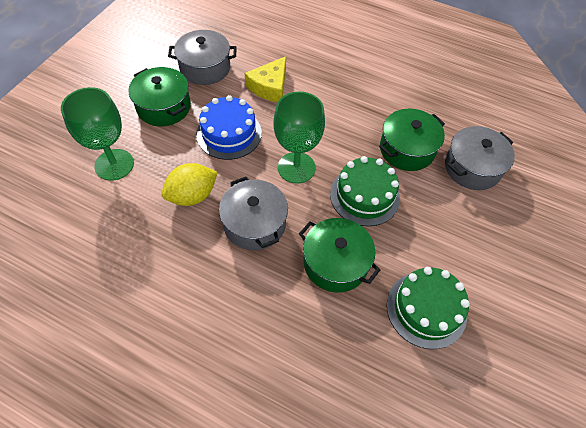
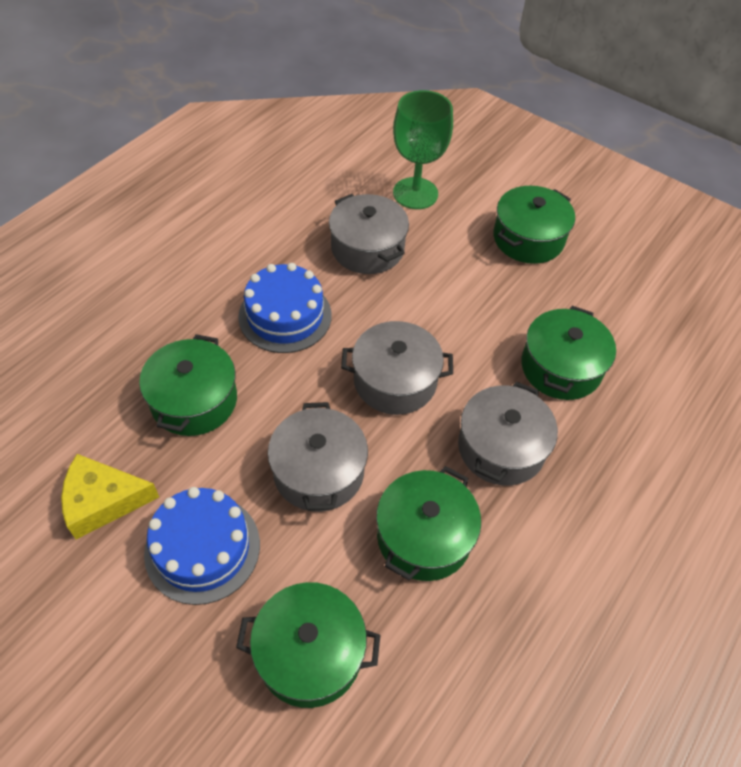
blue cake: 1 -> 2
green cake: 2 -> 0
green goblet: 2 -> 1
green pot: 3 -> 5
grey pot: 3 -> 4
yellow lemon: 1 -> 0

